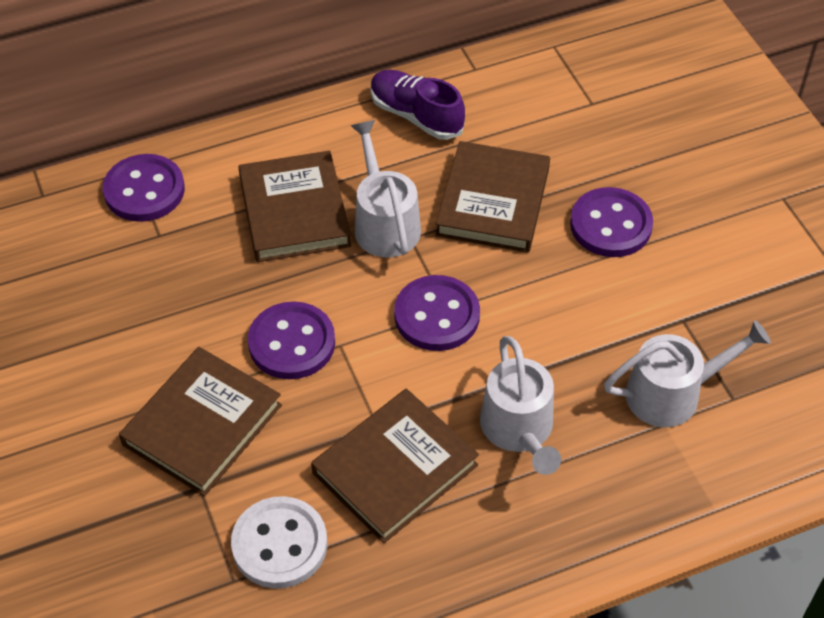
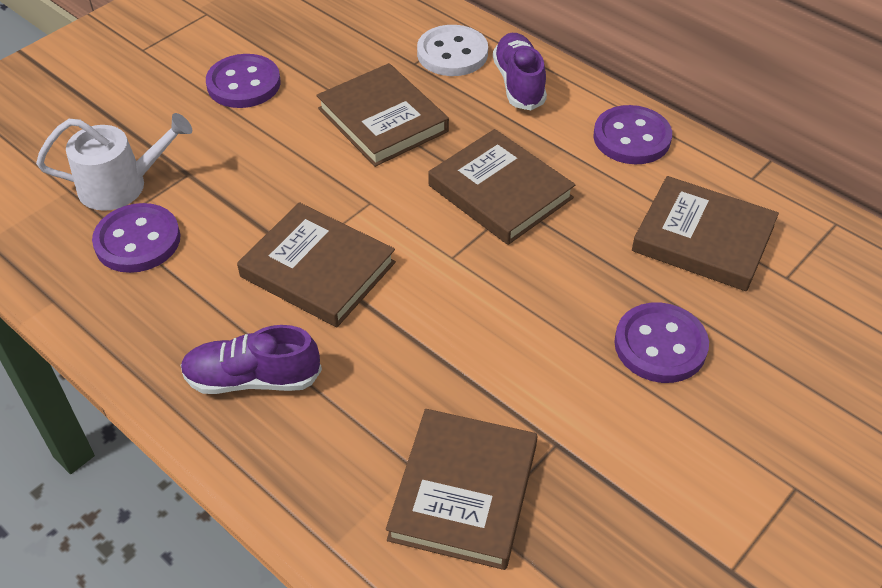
brown book: 4 -> 5
purple shoe: 1 -> 2
white watering can: 3 -> 1

